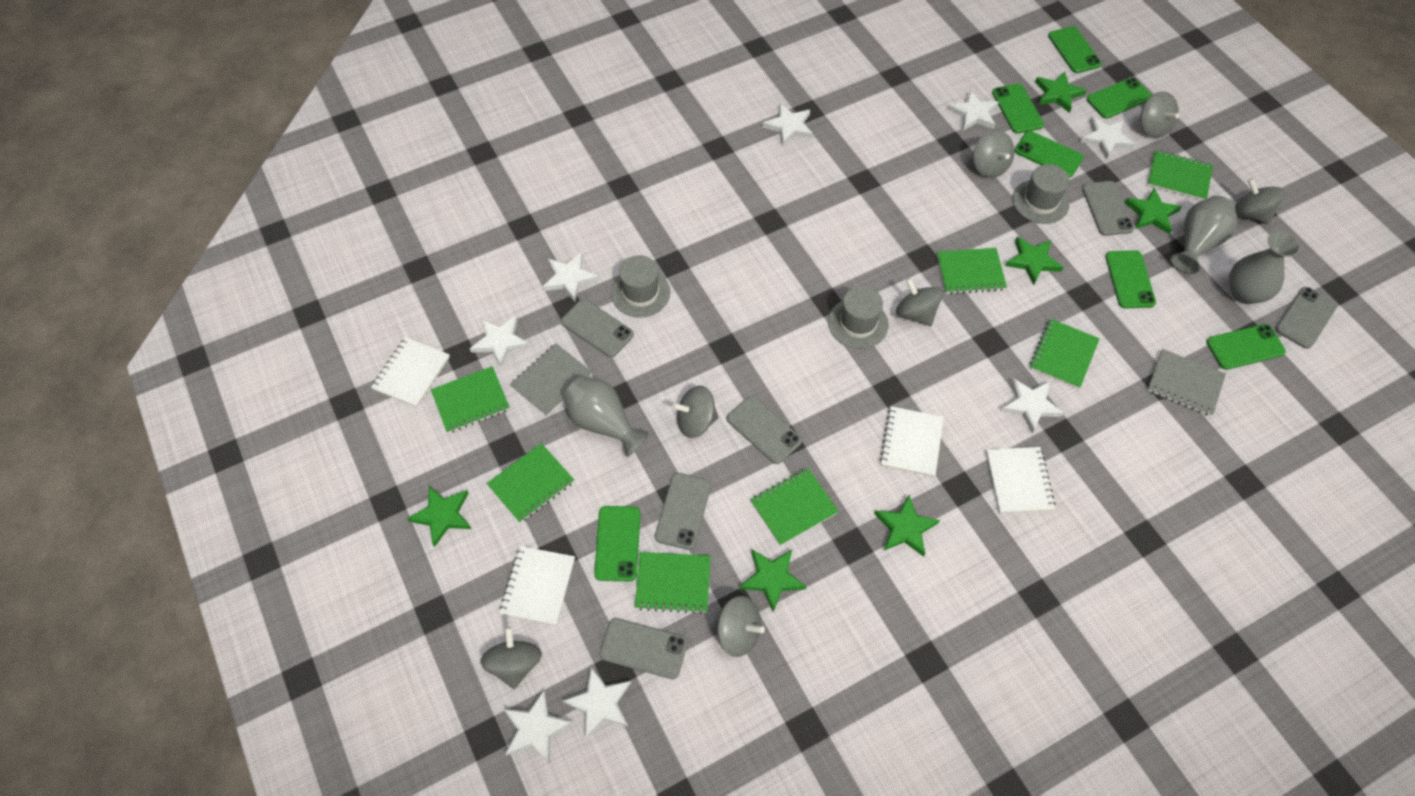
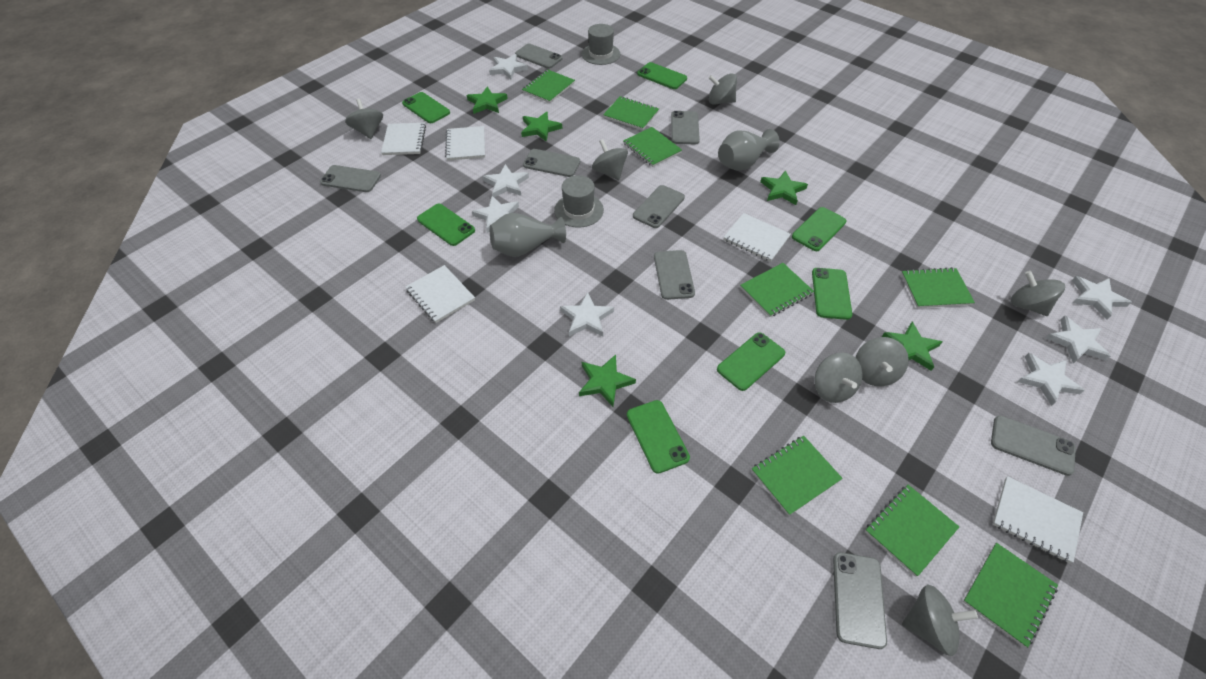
green notebook: 7 -> 8
green star: 6 -> 5
grey hat: 3 -> 2
grey notebook: 2 -> 0
grey phone: 6 -> 8
grey vase: 3 -> 2
white notebook: 4 -> 5
white star: 8 -> 7

